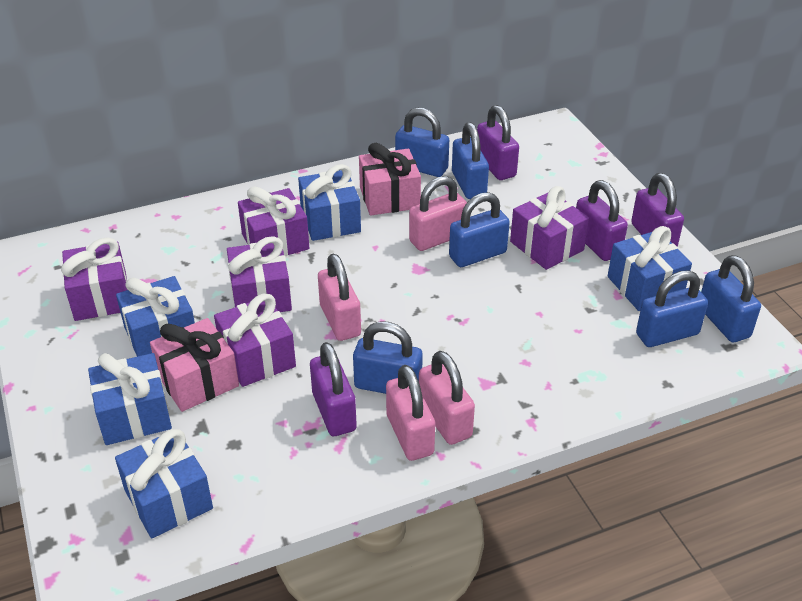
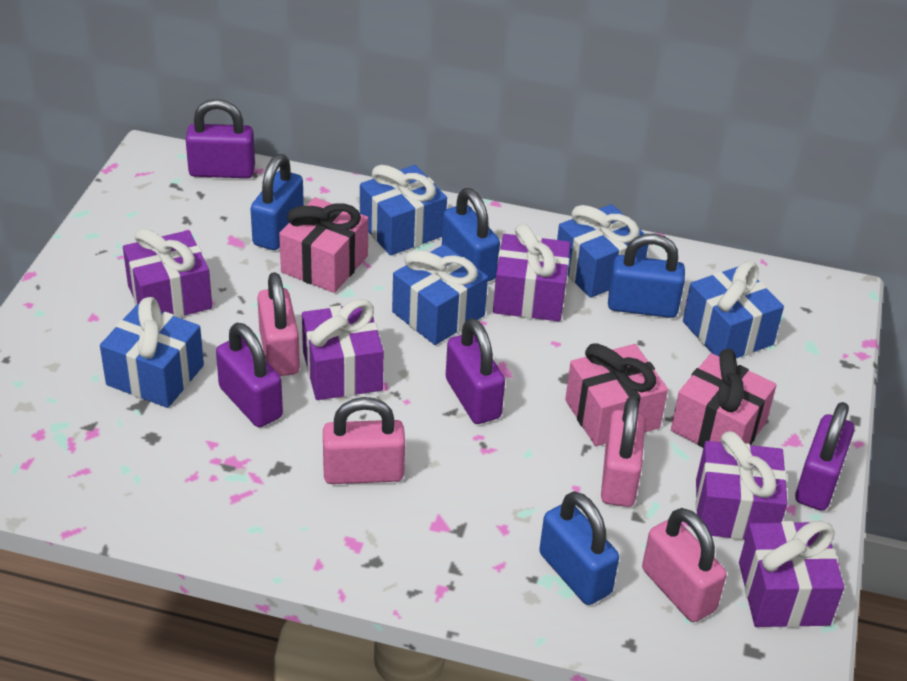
blue padlock: 6 -> 4
pink gift: 2 -> 3

